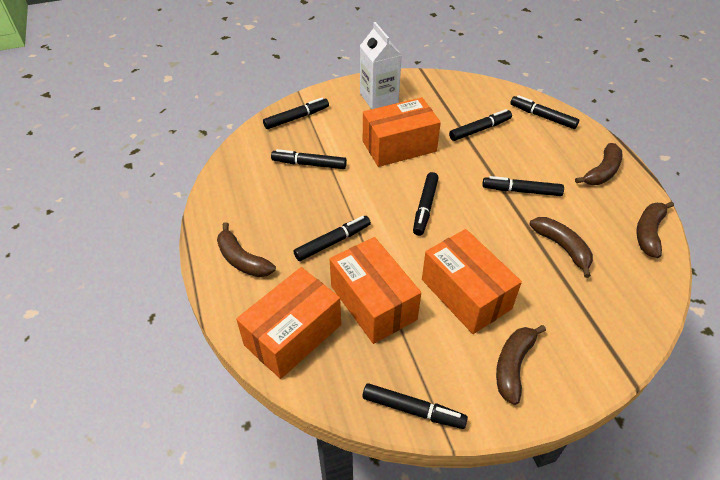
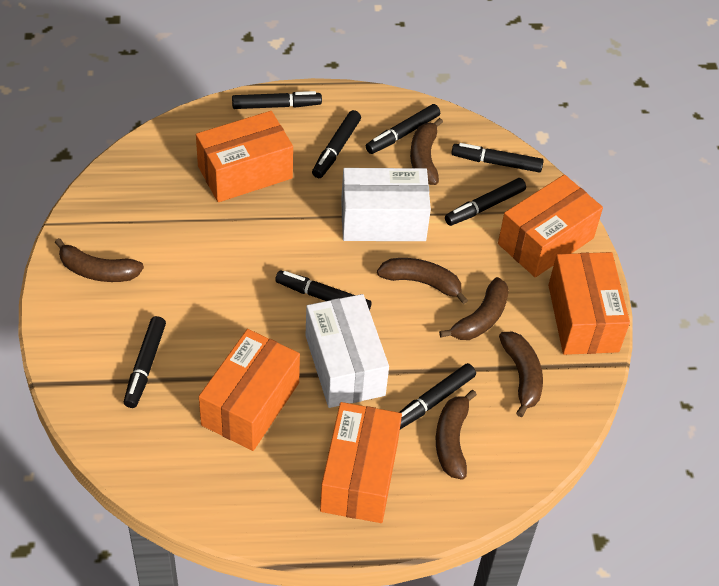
brown banana: 5 -> 6
orange box: 4 -> 5
white box: 0 -> 2
white carton: 1 -> 0

